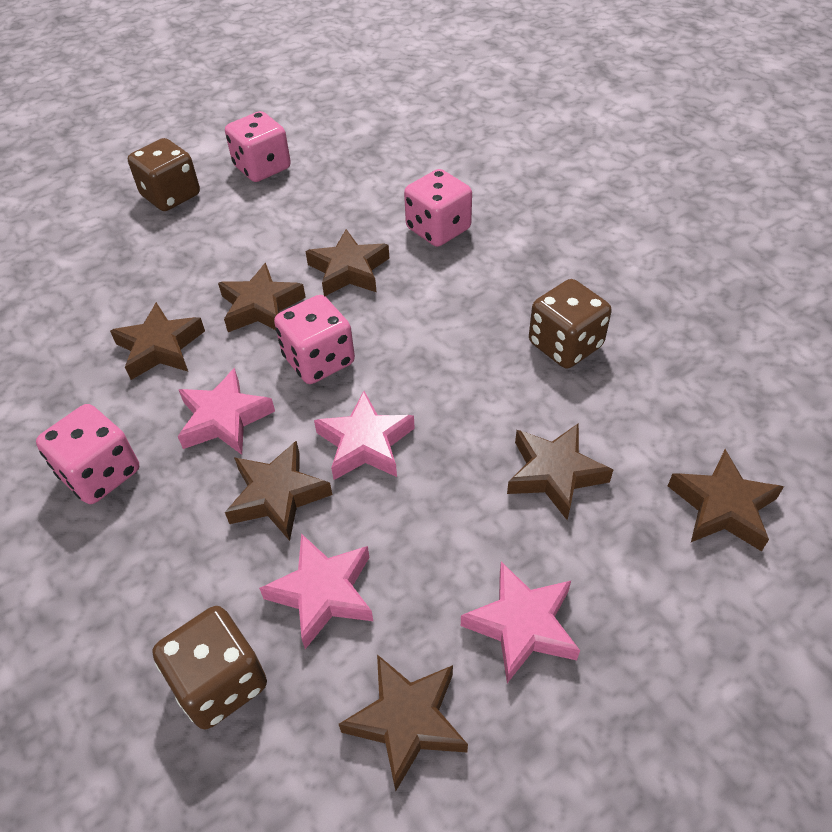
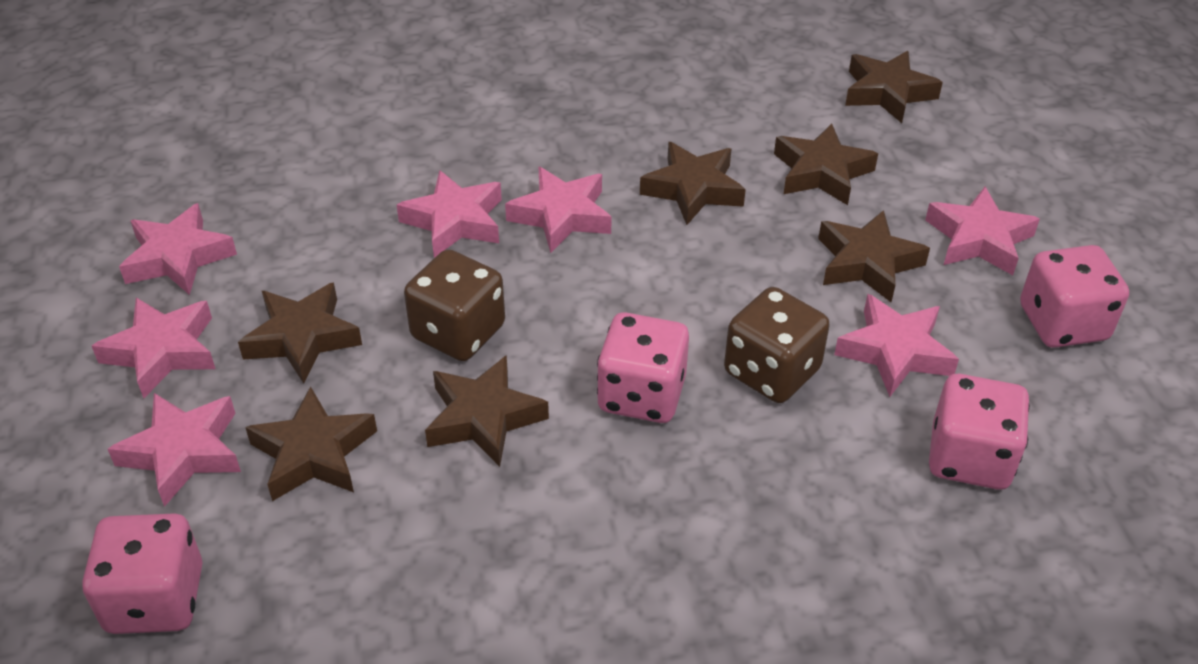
brown dice: 3 -> 2
pink star: 4 -> 7

